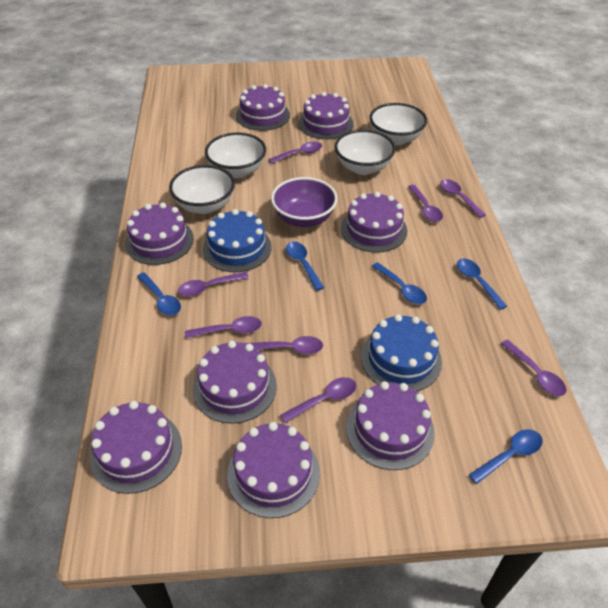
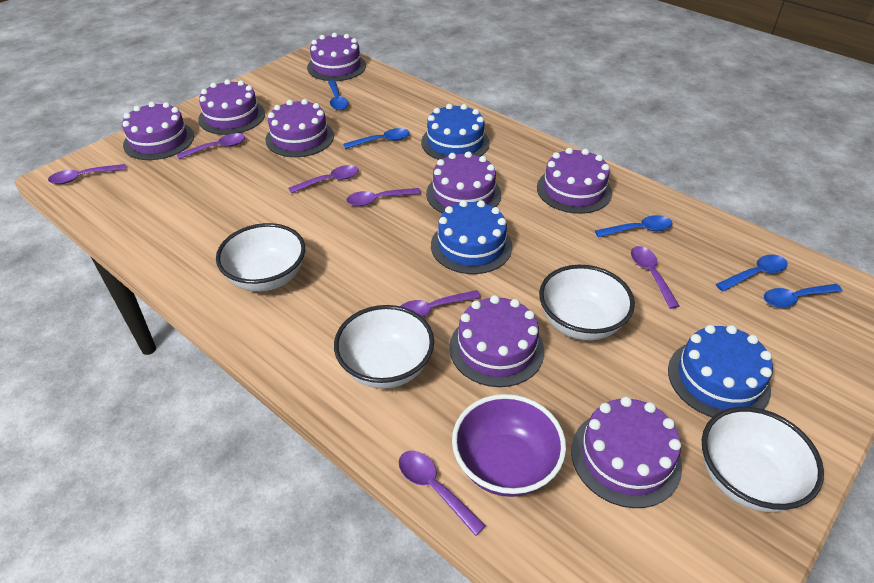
blue cake: 2 -> 3
purple spoon: 8 -> 7

